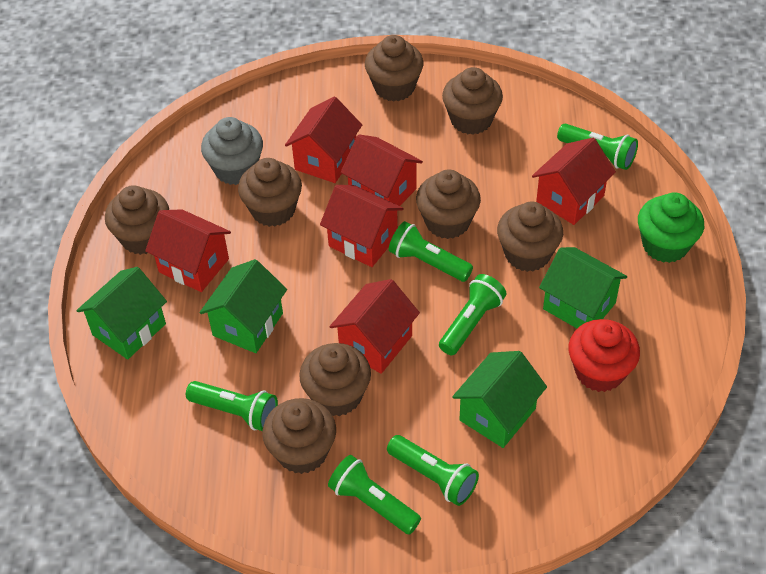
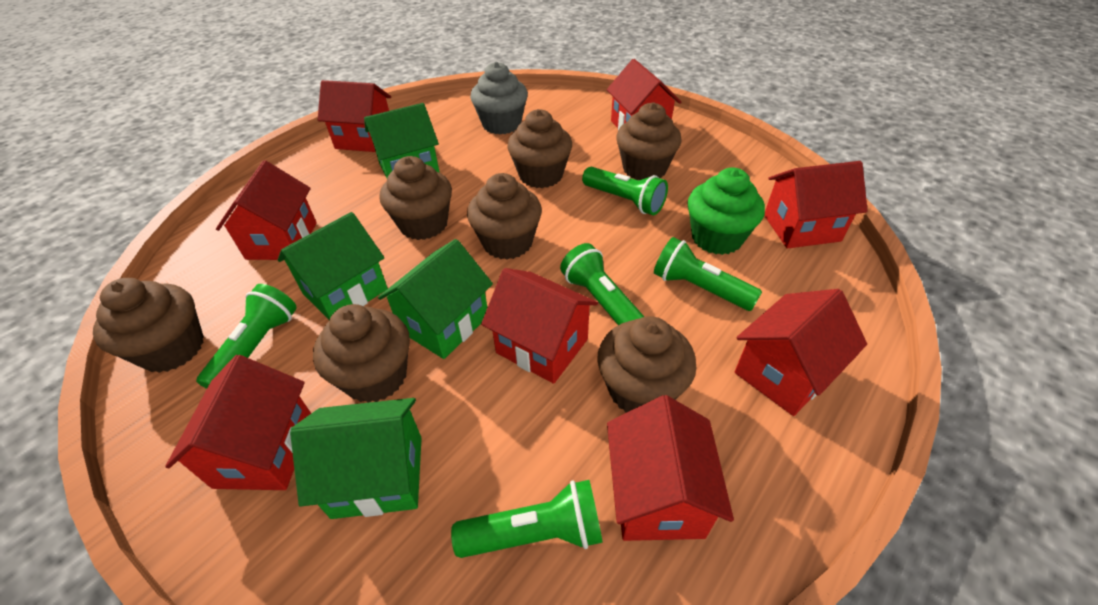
brown cupcake: 8 -> 7
green flashlight: 6 -> 5
red cupcake: 1 -> 0
red house: 6 -> 8

